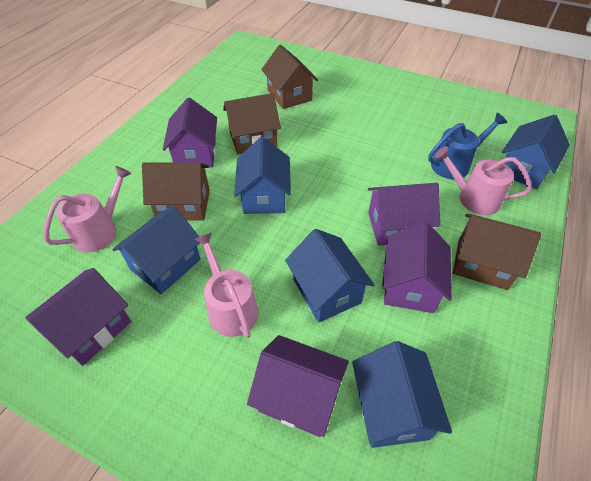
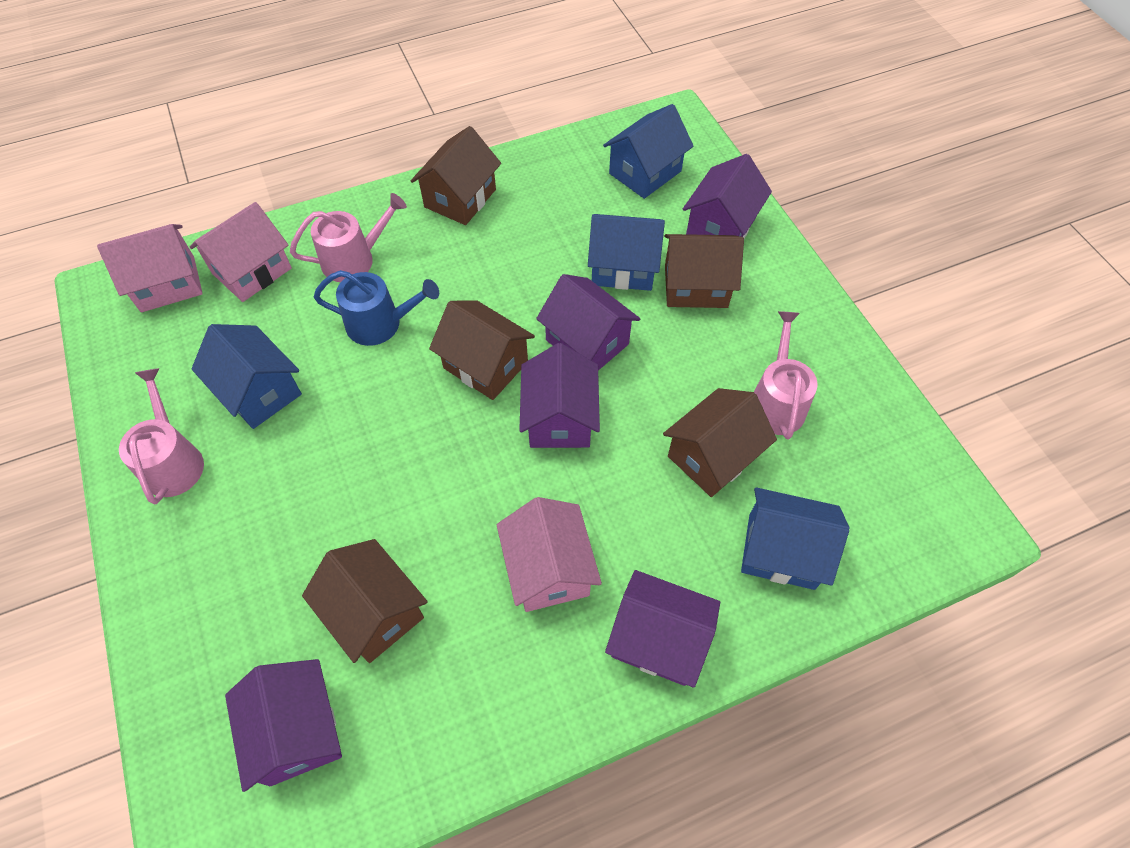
blue house: 5 -> 4
brown house: 4 -> 5
pink house: 0 -> 3

